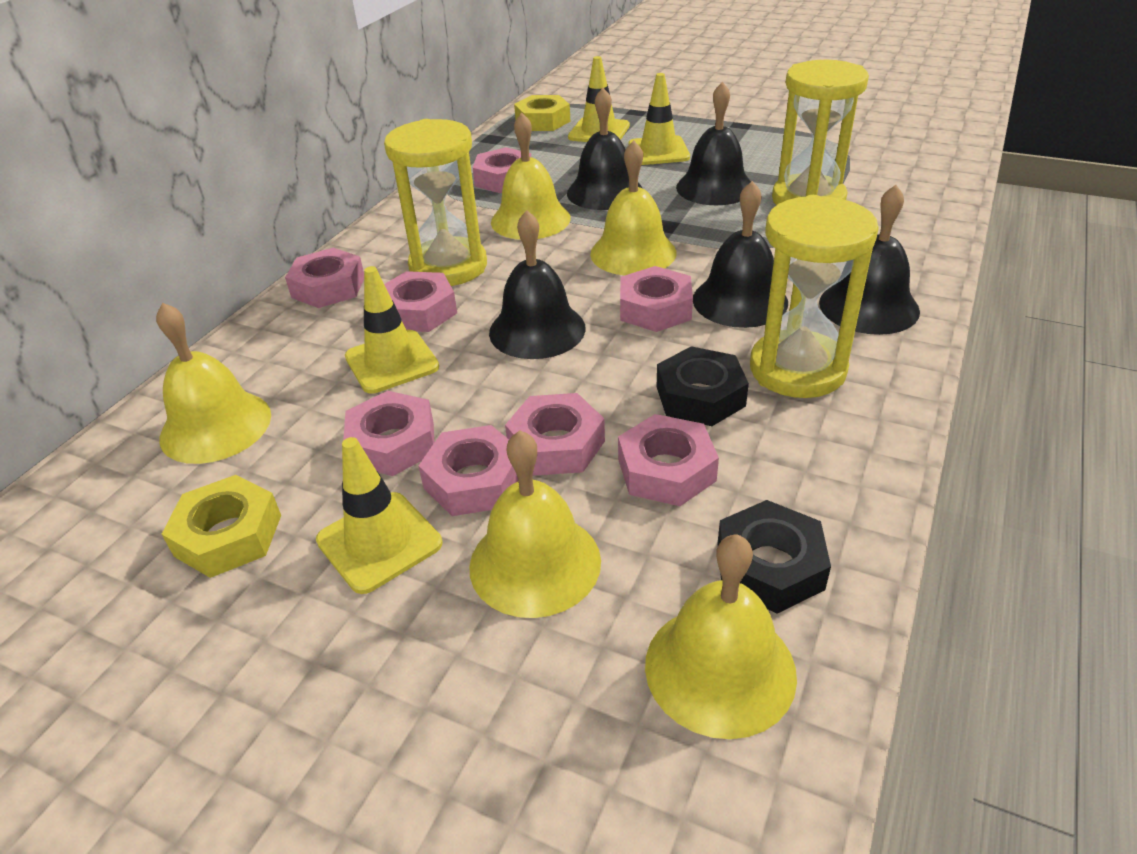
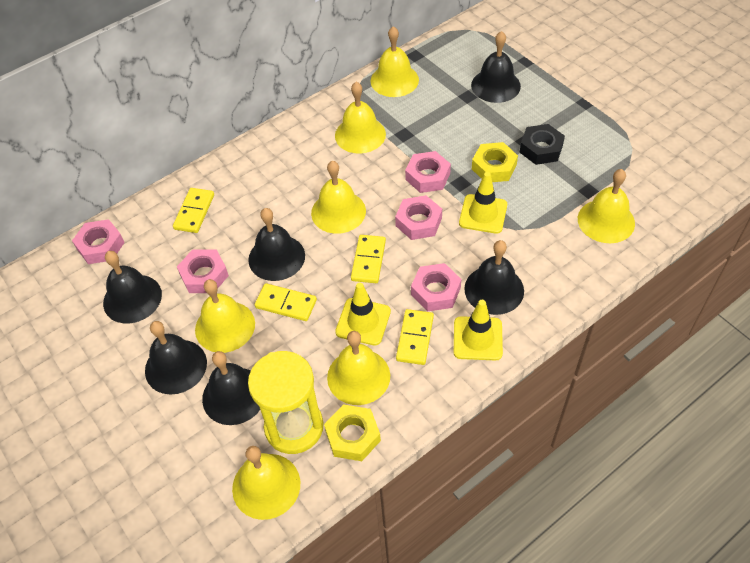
black bell: 5 -> 6
black nut: 2 -> 1
pink nut: 8 -> 5
yellow bell: 5 -> 7
yellow domino: 0 -> 4
yellow hourglass: 3 -> 1
yellow traffic cone: 4 -> 3

